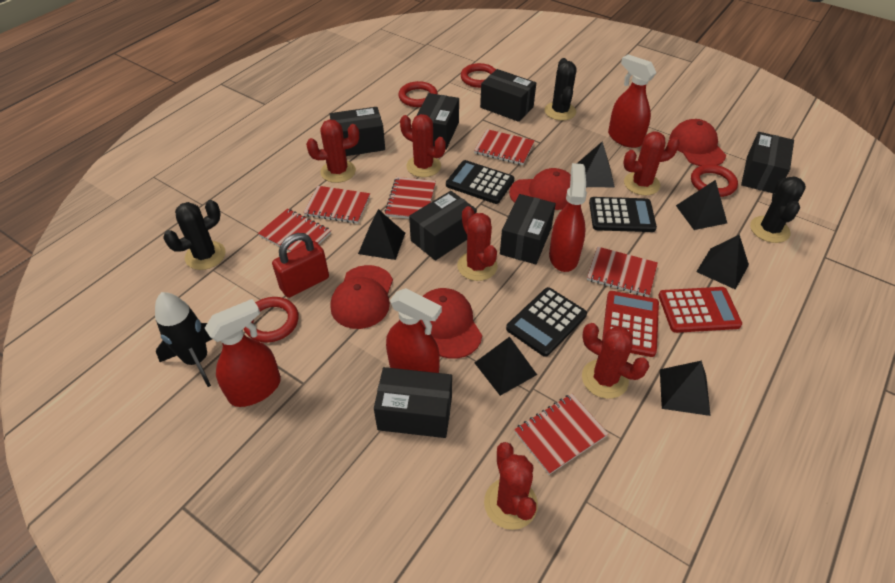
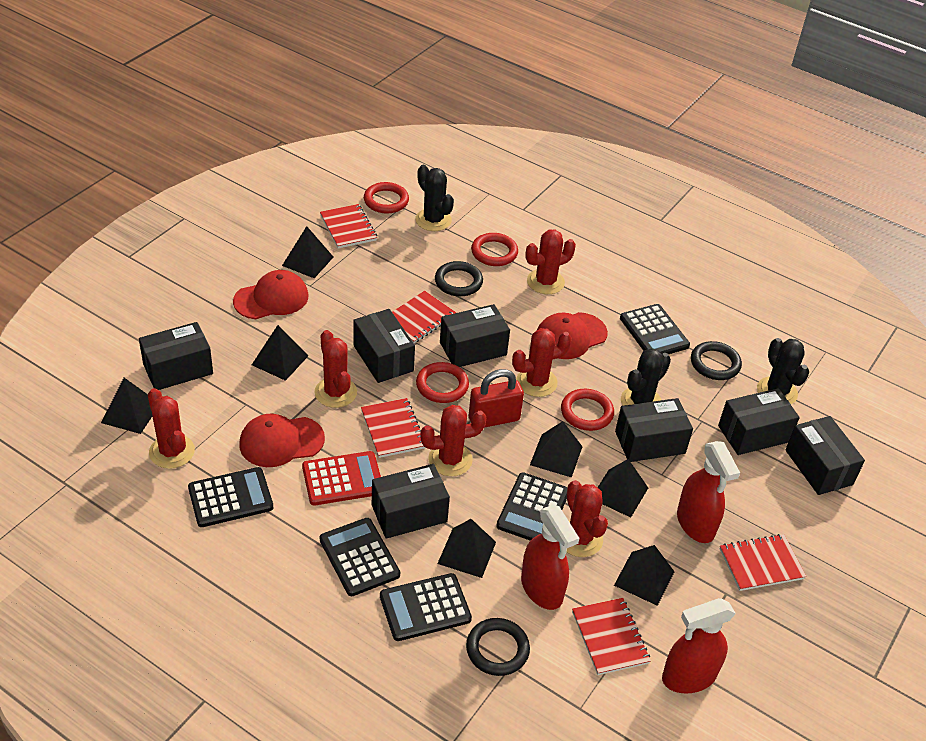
black calculator: 3 -> 5
black pyramid: 6 -> 7
black ring: 0 -> 3
black rocket: 1 -> 0
red calculator: 2 -> 1
red cap: 4 -> 3
red notebook: 6 -> 5
red spray bottle: 4 -> 3

